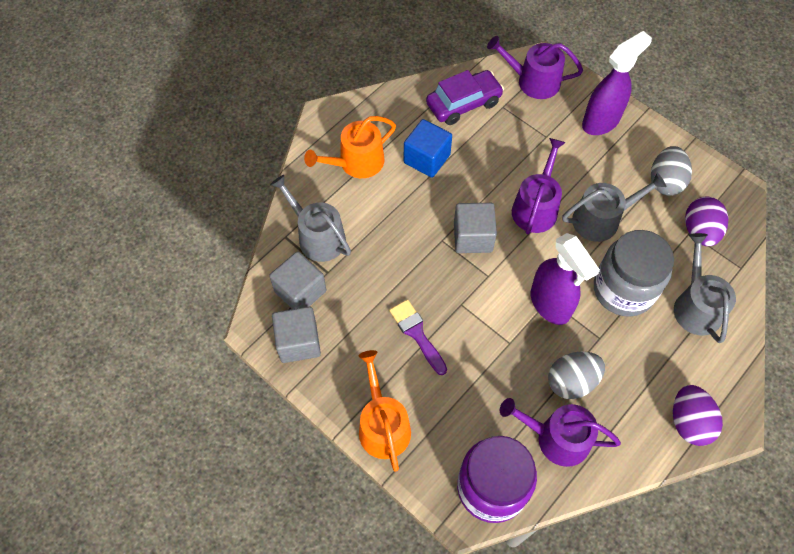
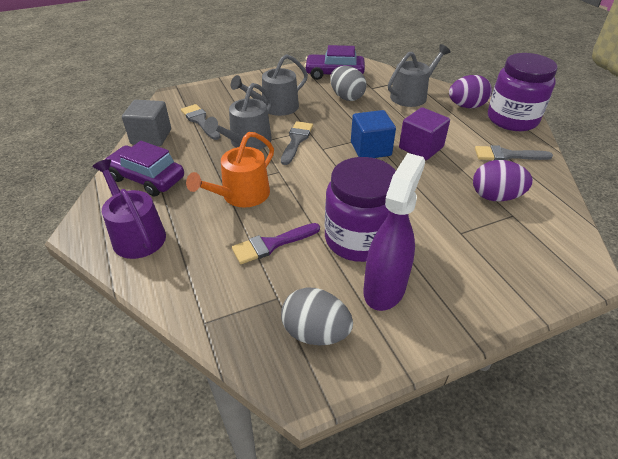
grey brush: 0 -> 3
grey cube: 3 -> 1
grey jar: 1 -> 0
orange watering can: 2 -> 1
purple car: 1 -> 2
purple cube: 0 -> 1
purple jar: 1 -> 2
purple spray bottle: 2 -> 1
purple watering can: 3 -> 1

